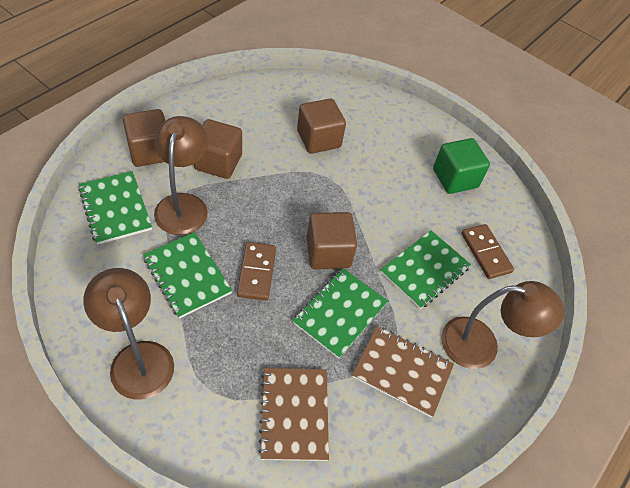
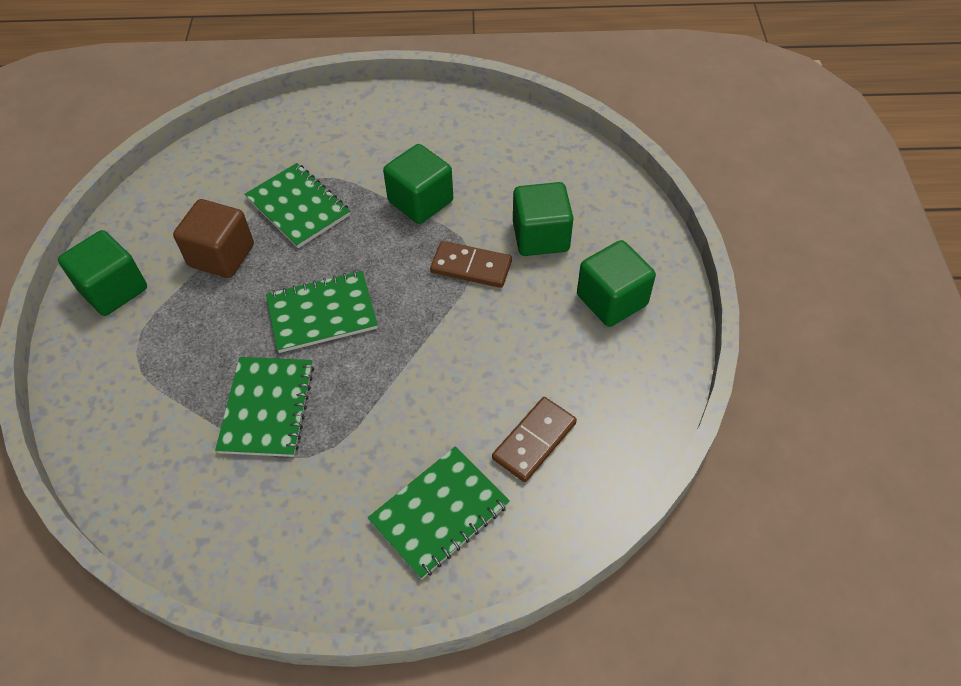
brown cube: 4 -> 1
brown lamp: 3 -> 0
brown notebook: 2 -> 0
green cube: 1 -> 4

